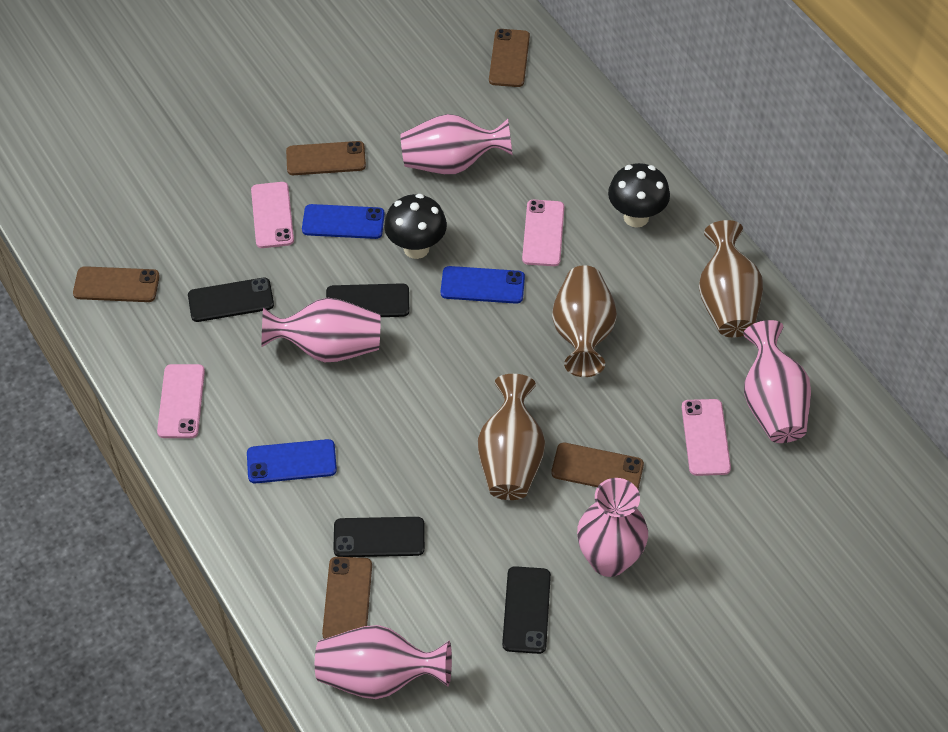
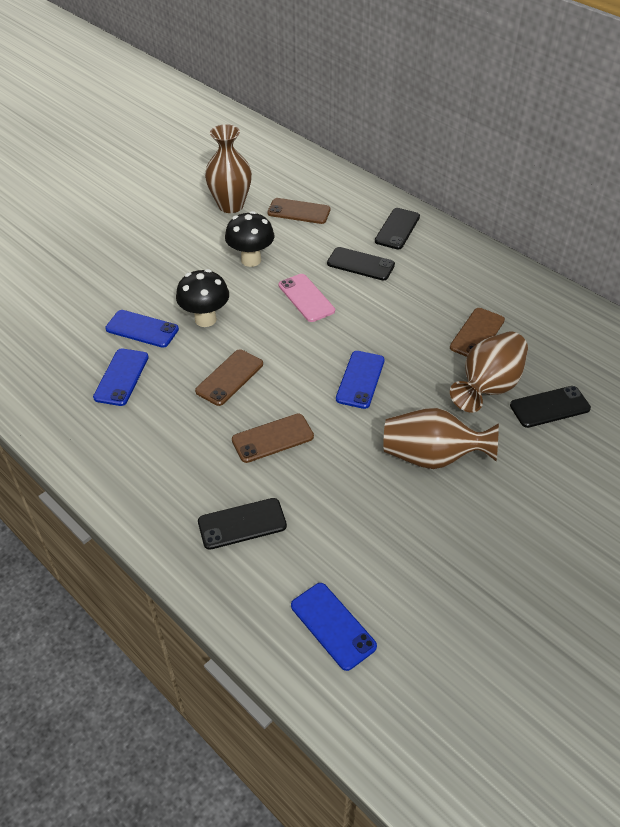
blue phone: 3 -> 4
brown phone: 5 -> 4
pink phone: 4 -> 1
pink vase: 5 -> 0

